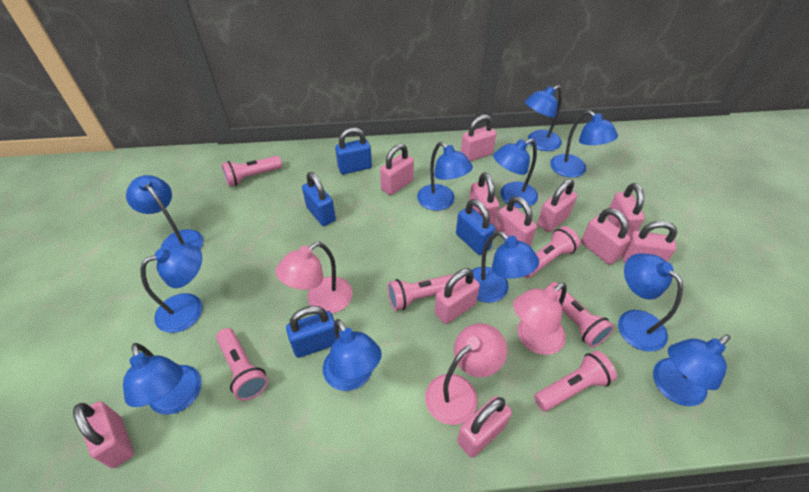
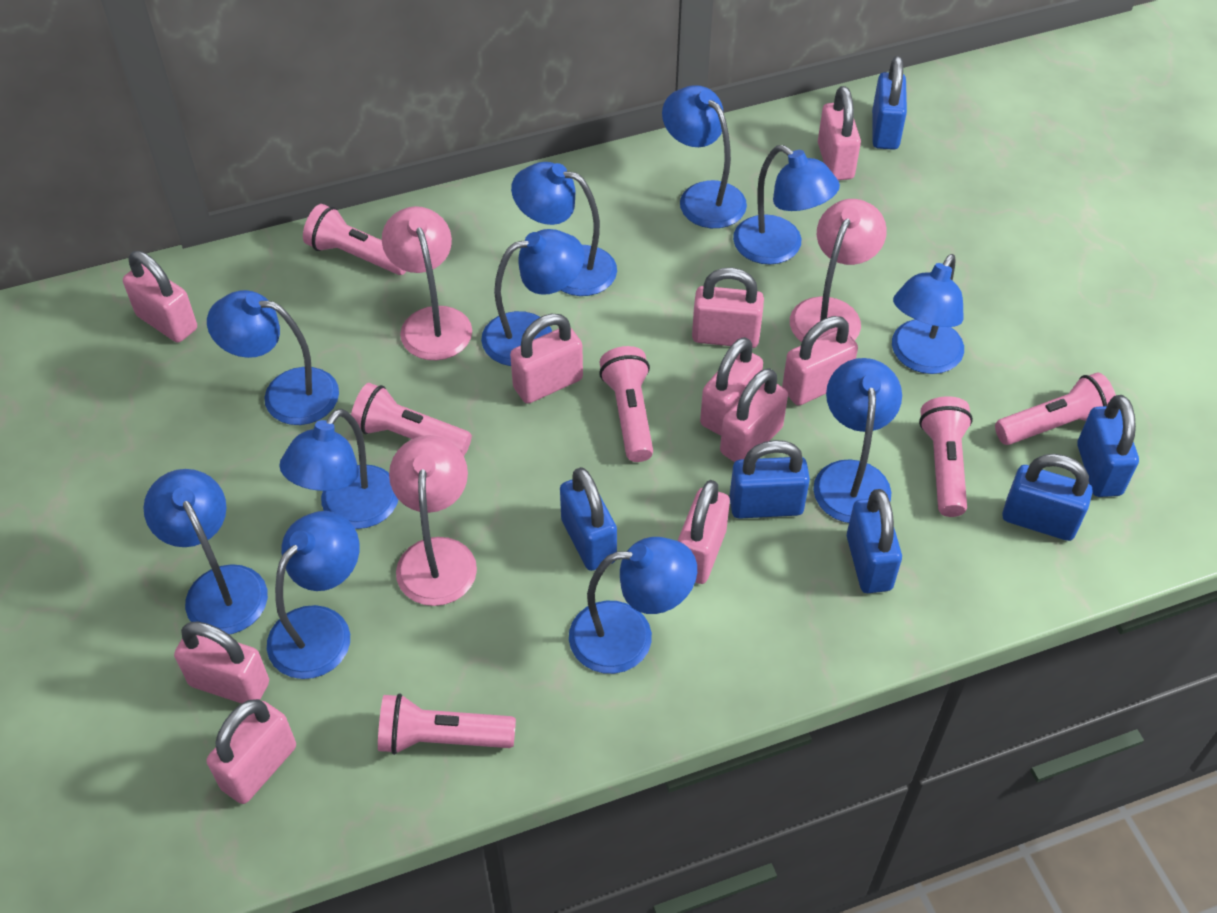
blue padlock: 4 -> 6
pink padlock: 11 -> 10

